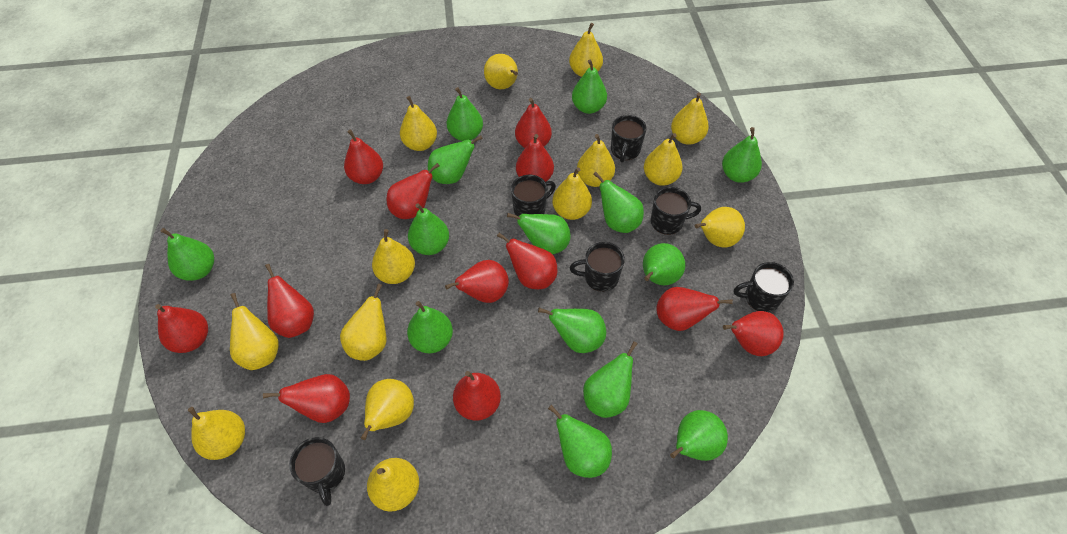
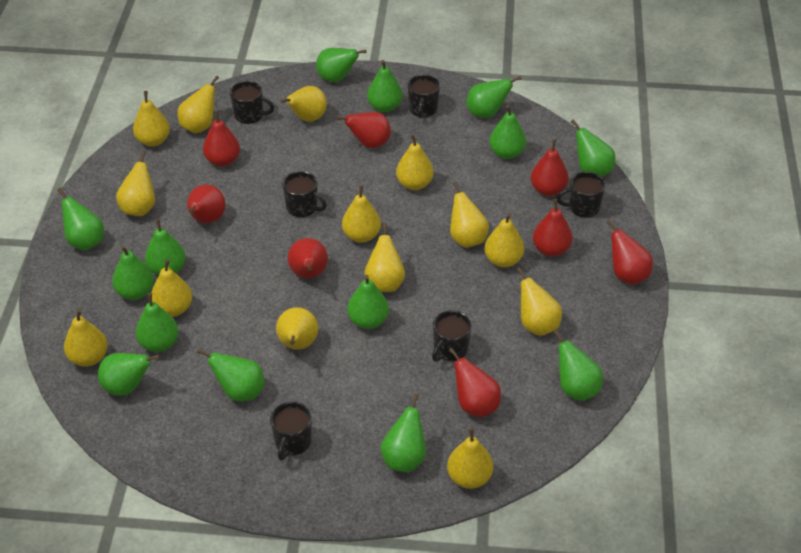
red pear: 12 -> 8

